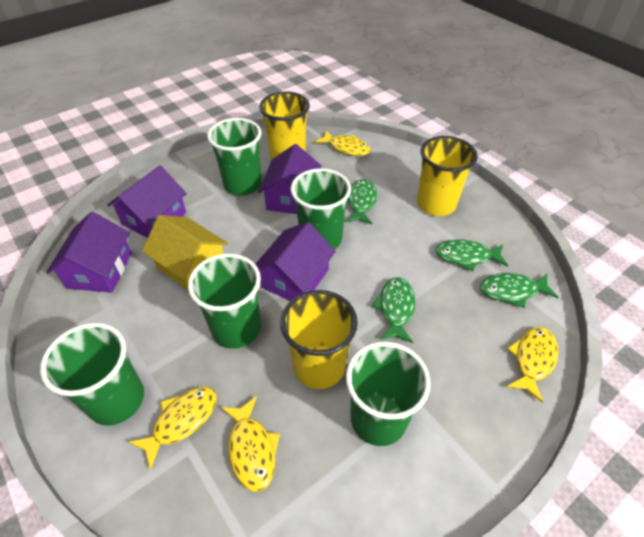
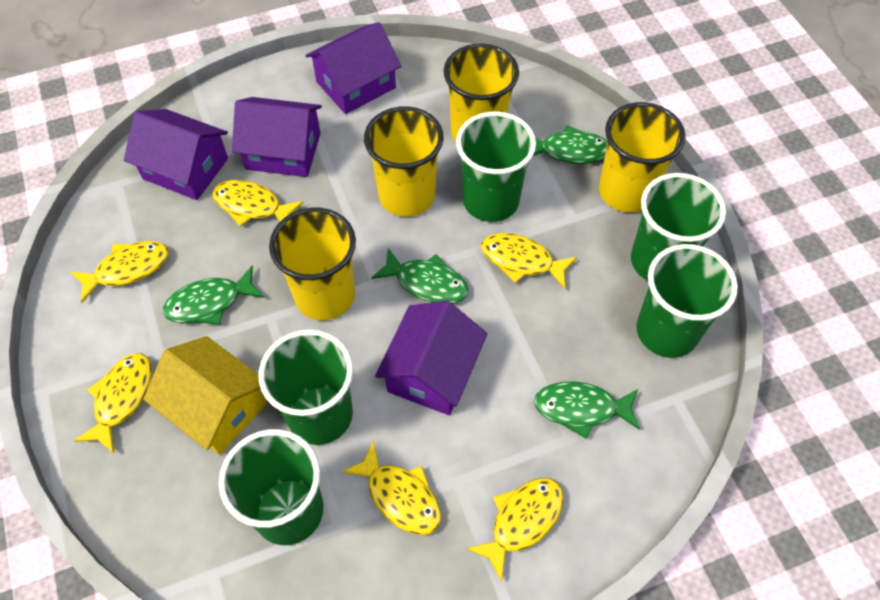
yellow cup: 3 -> 4
yellow fish: 4 -> 6

